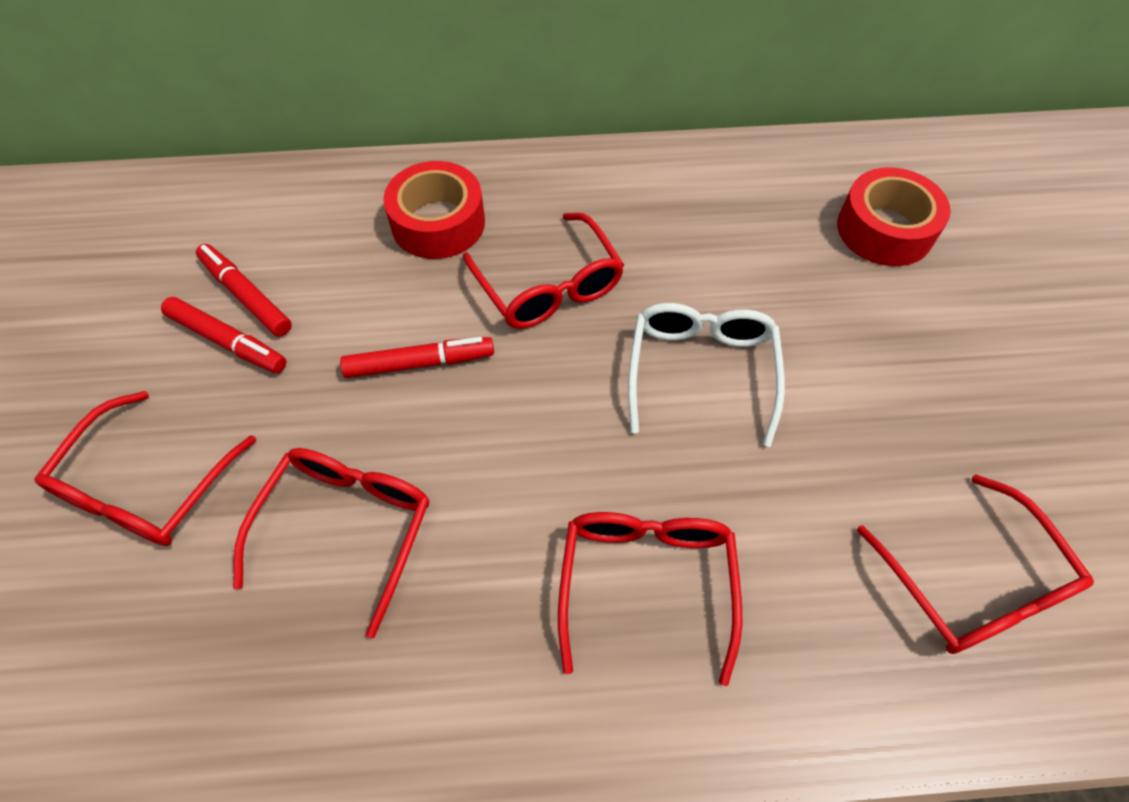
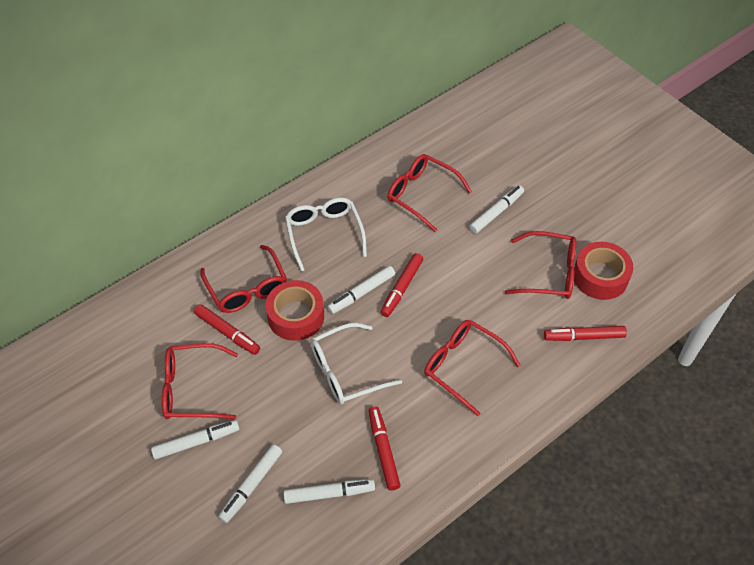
red marker: 3 -> 4
white glasses: 1 -> 2
white marker: 0 -> 5

